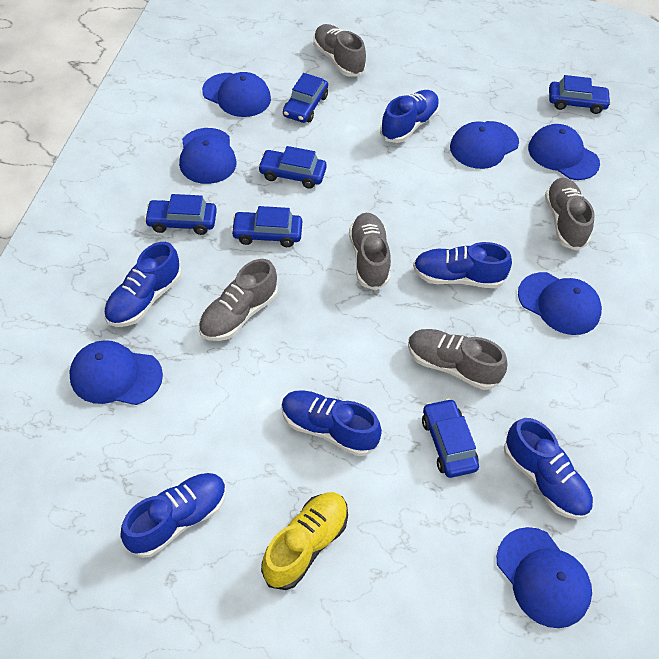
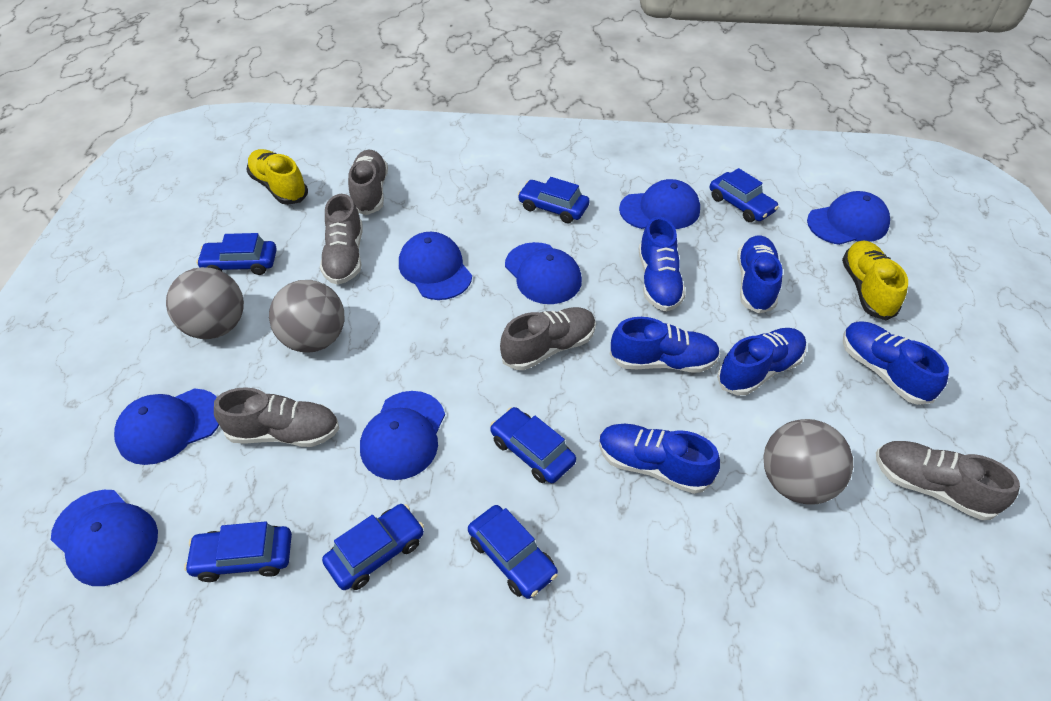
blue car: 6 -> 7
grey ball: 0 -> 3
yellow shoe: 1 -> 2

